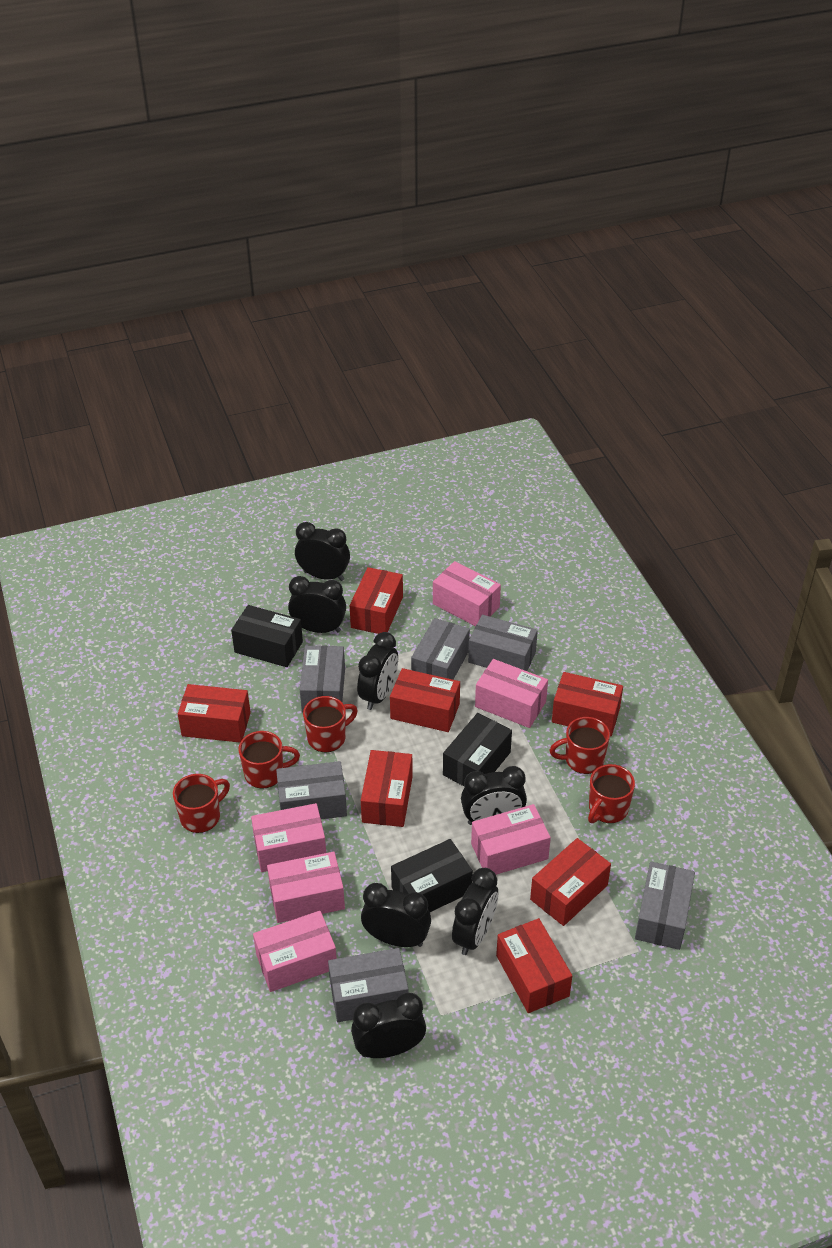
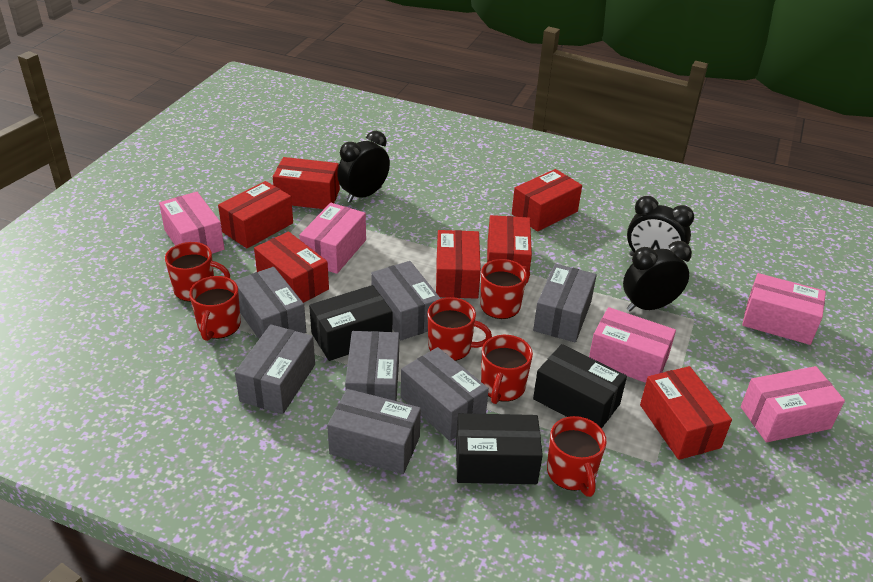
black clock: 7 -> 3
grey box: 6 -> 7
pink box: 6 -> 5
red mug: 5 -> 6

